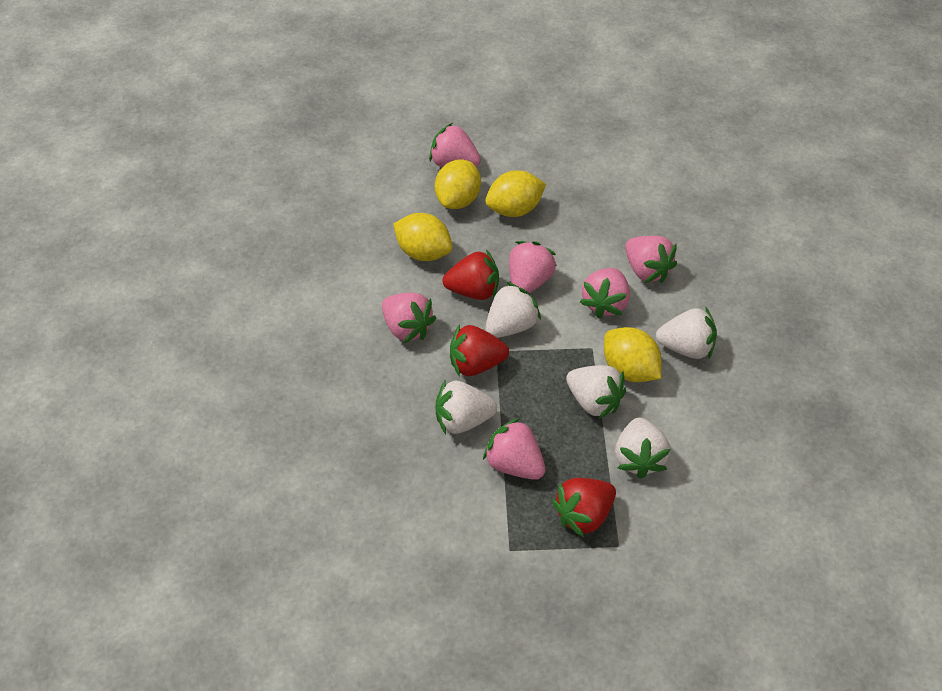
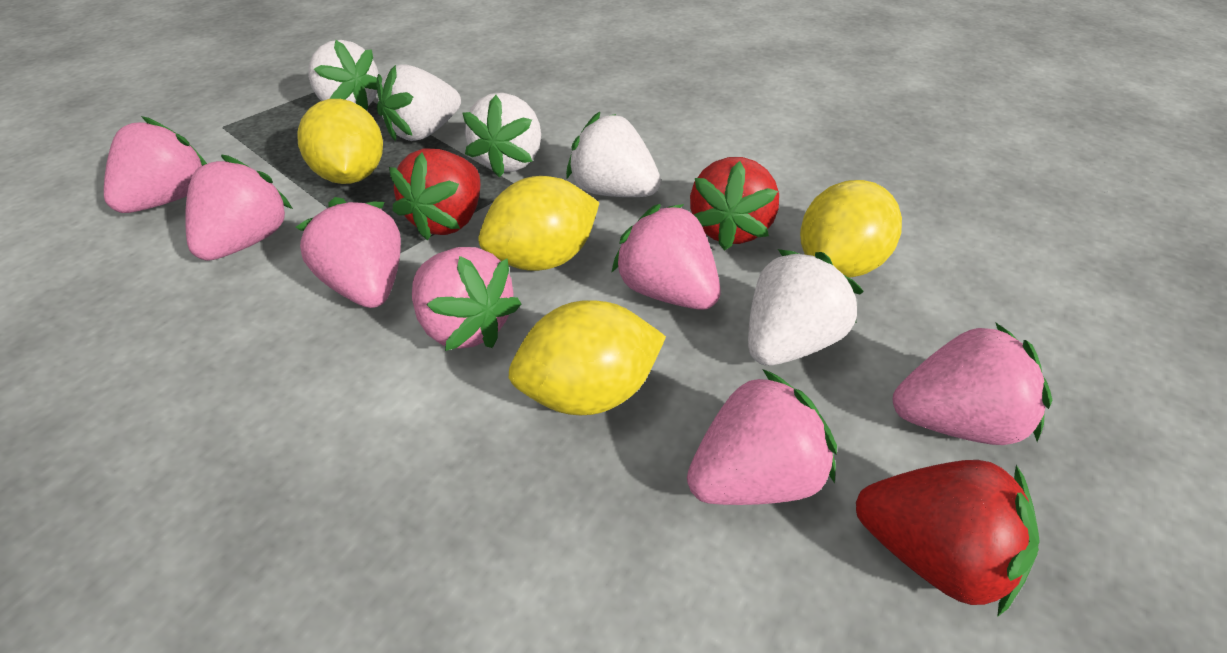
pink strawberry: 6 -> 7

